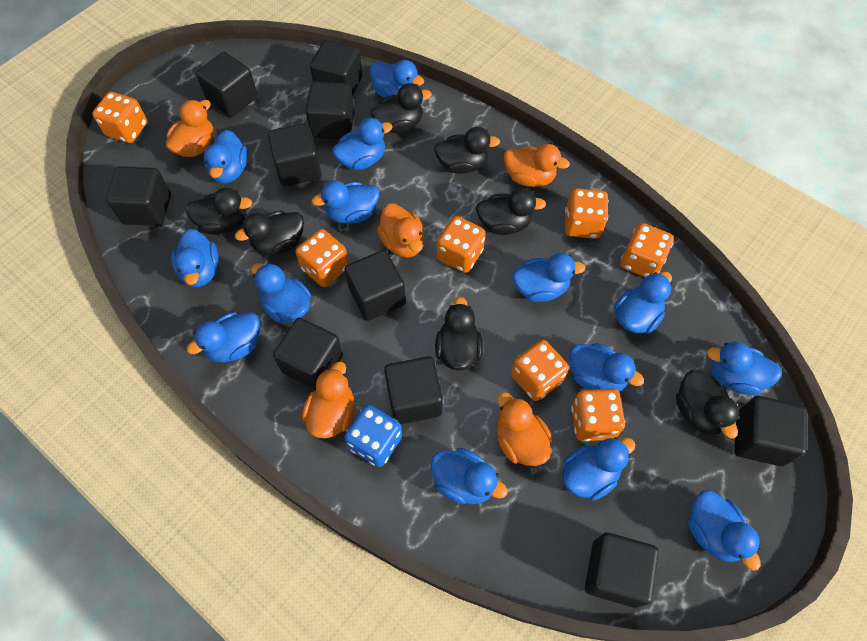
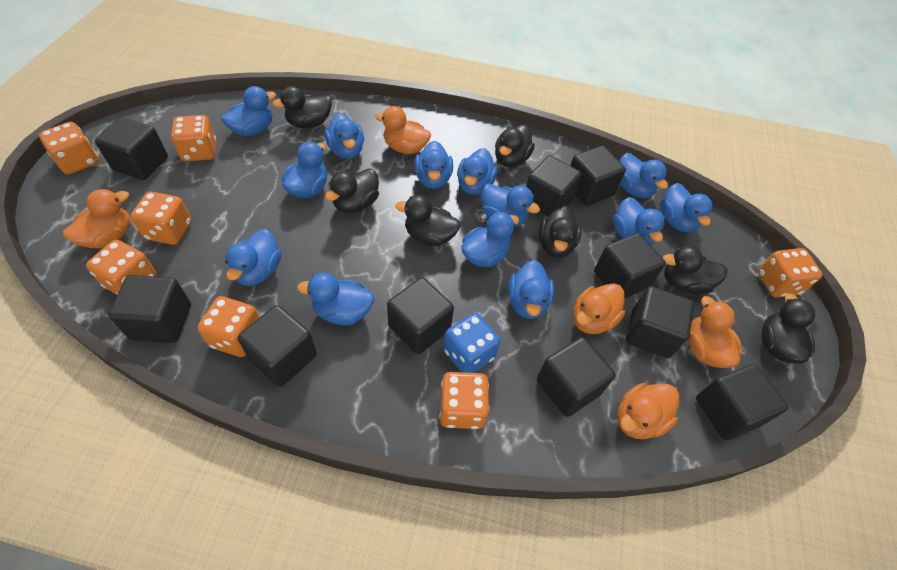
blue duck: 14 -> 13

